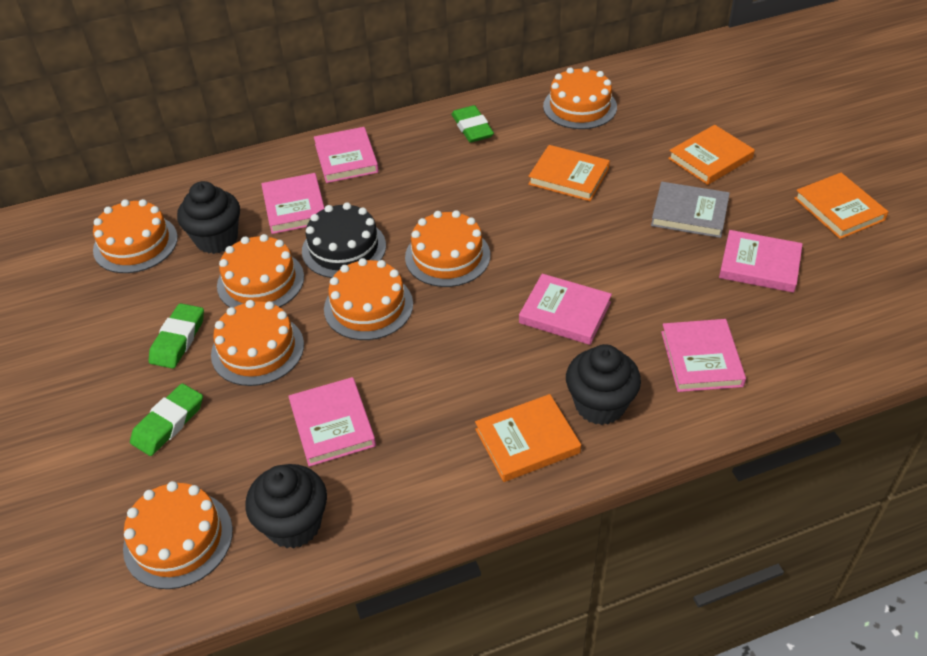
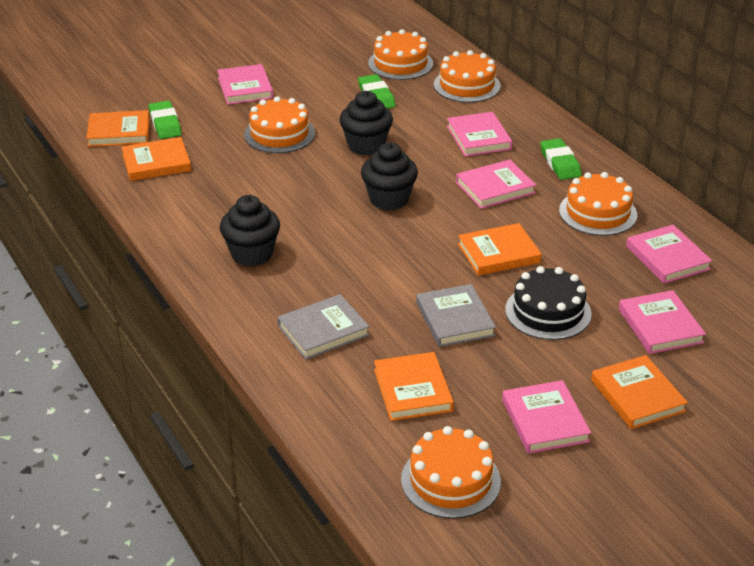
grey book: 1 -> 2
orange book: 4 -> 5
orange cake: 7 -> 5

